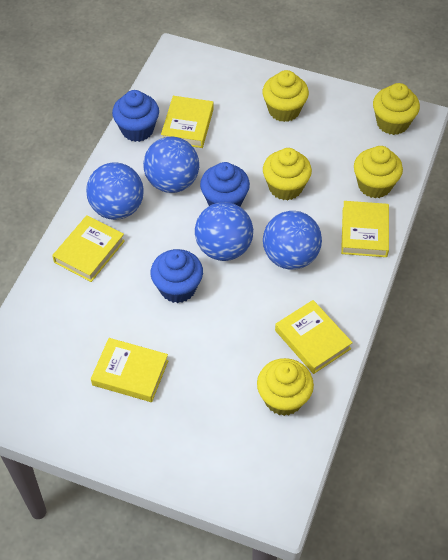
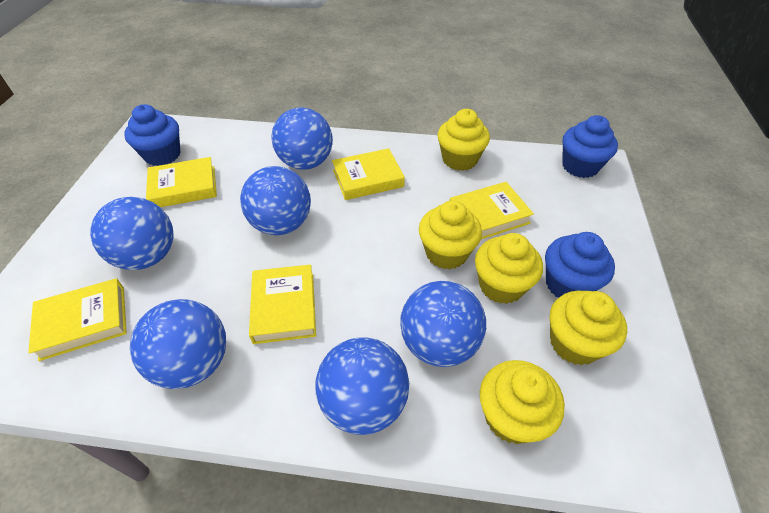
blue ball: 4 -> 6

